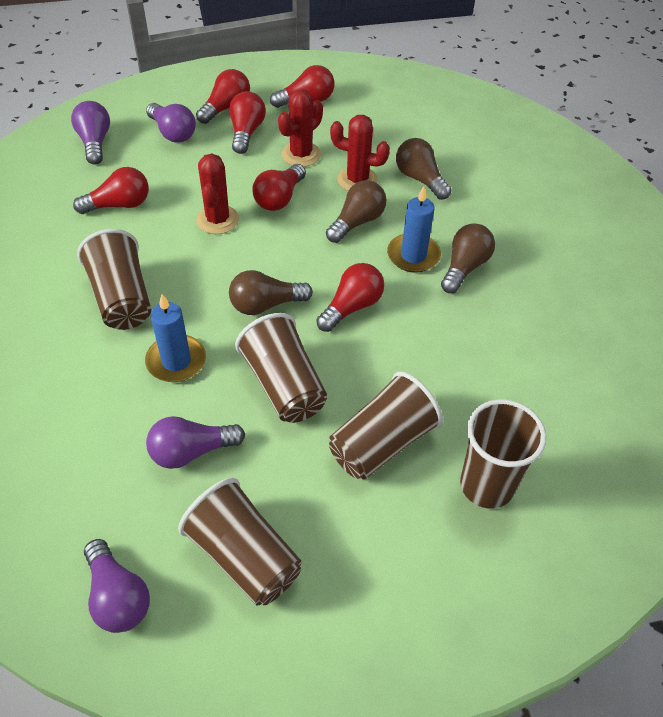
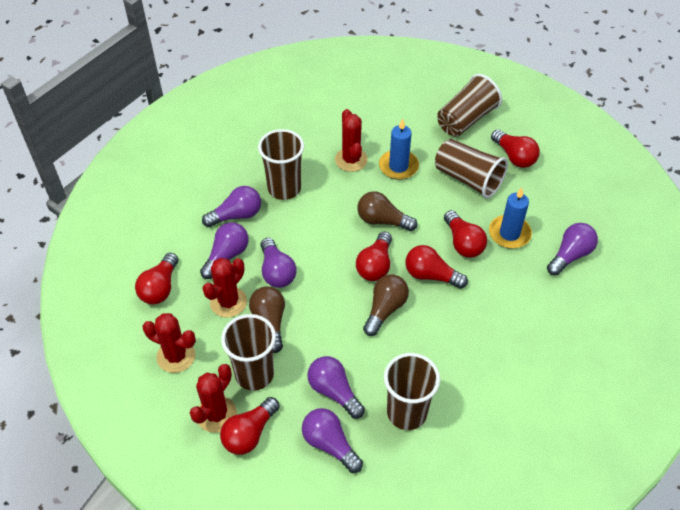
brown light bulb: 4 -> 3
purple light bulb: 4 -> 6
red cactus: 3 -> 4

